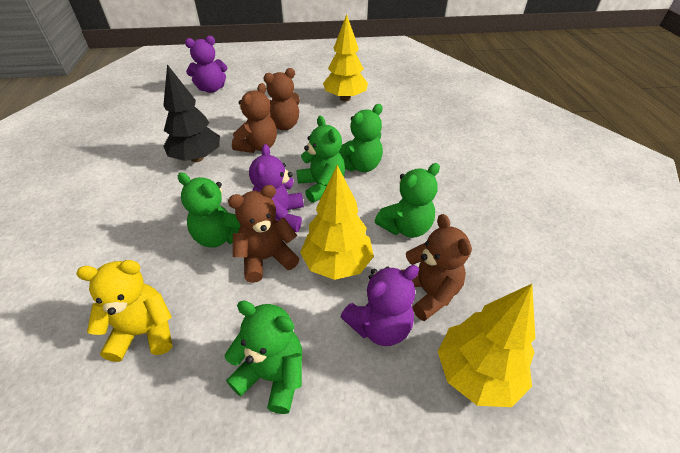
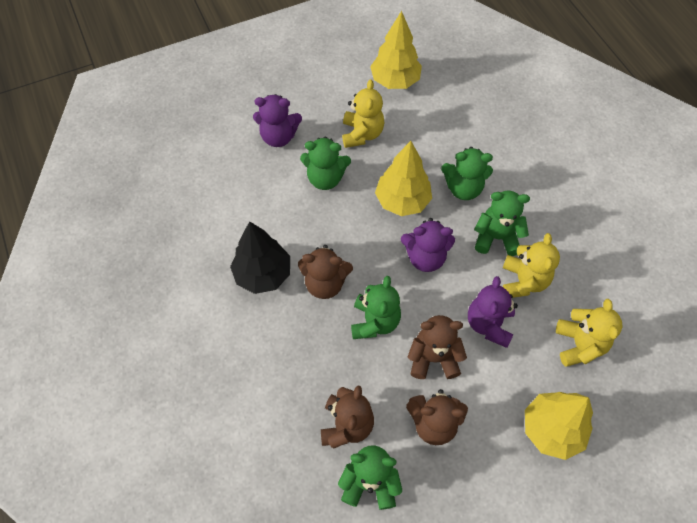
yellow teddy bear: 1 -> 3

